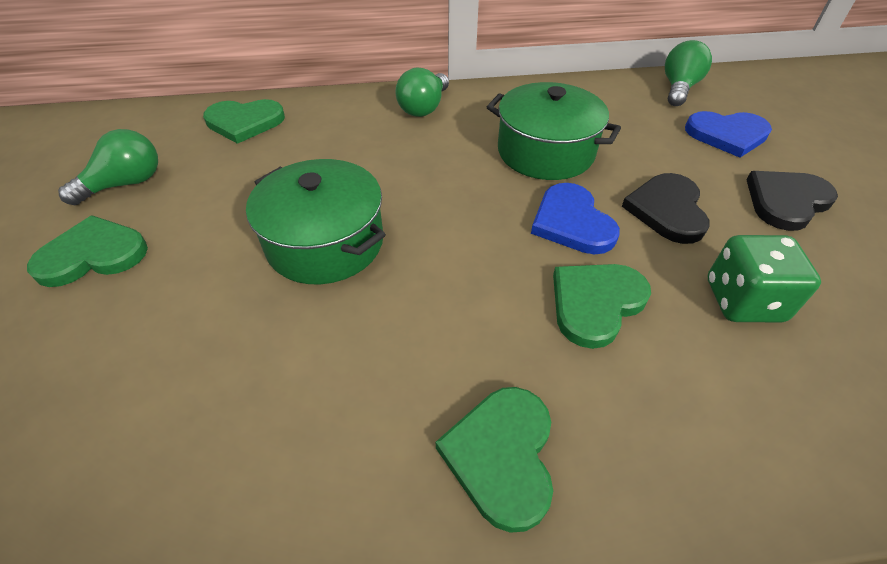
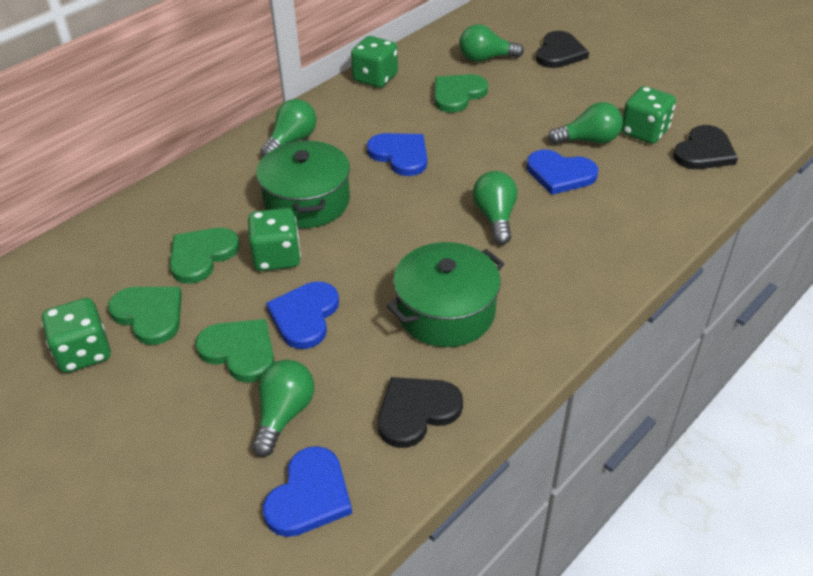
black heart: 2 -> 3
blue heart: 2 -> 4
green dice: 1 -> 4
green light bulb: 3 -> 5

